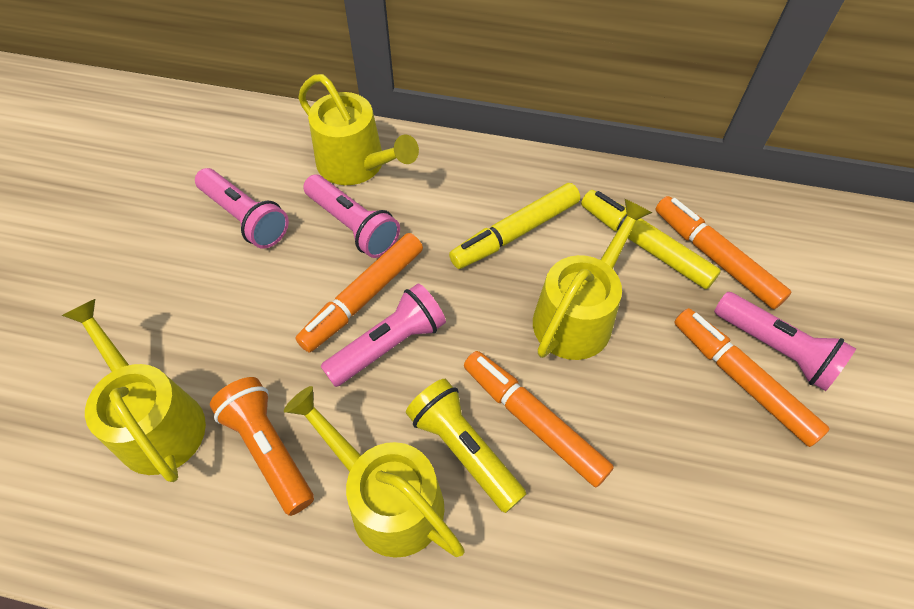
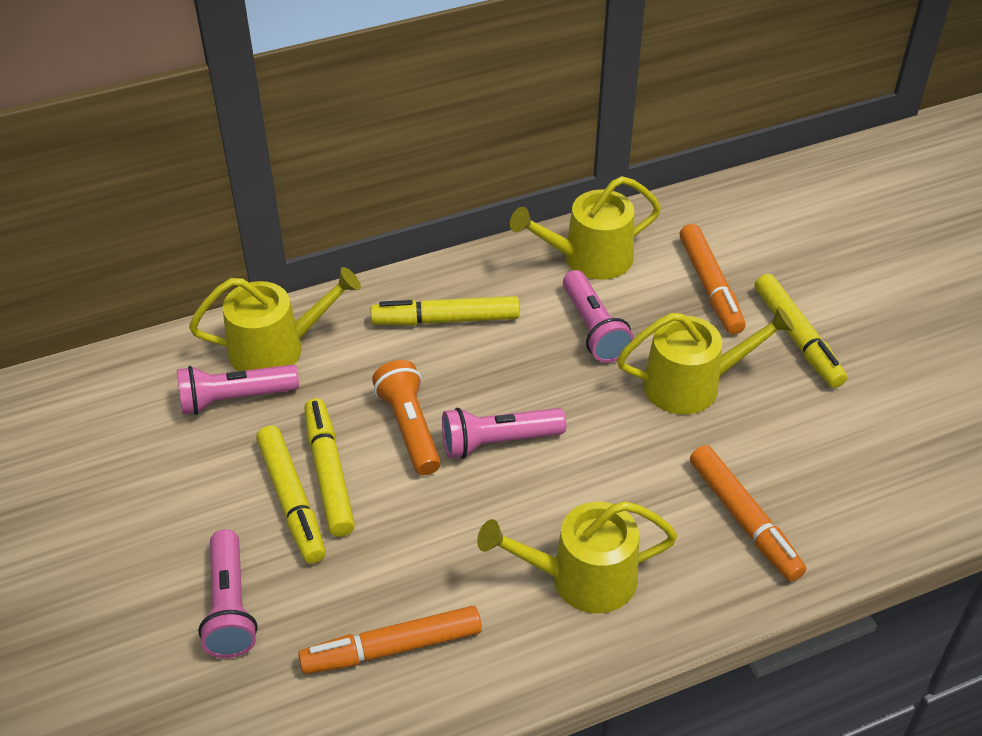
orange marker: 4 -> 3
yellow flashlight: 1 -> 0
yellow marker: 2 -> 4

